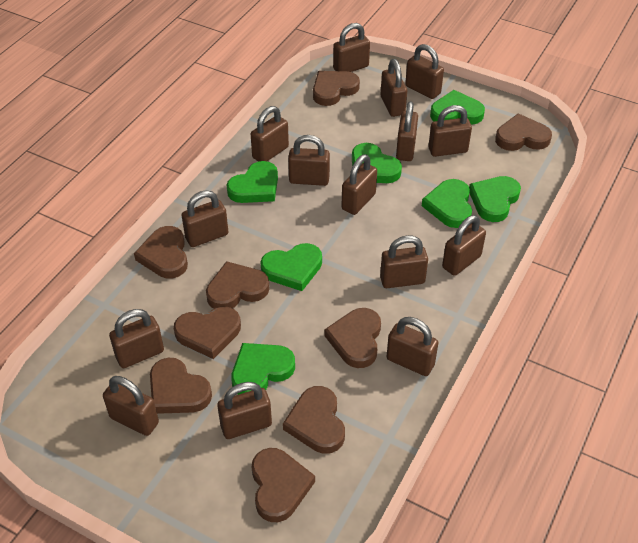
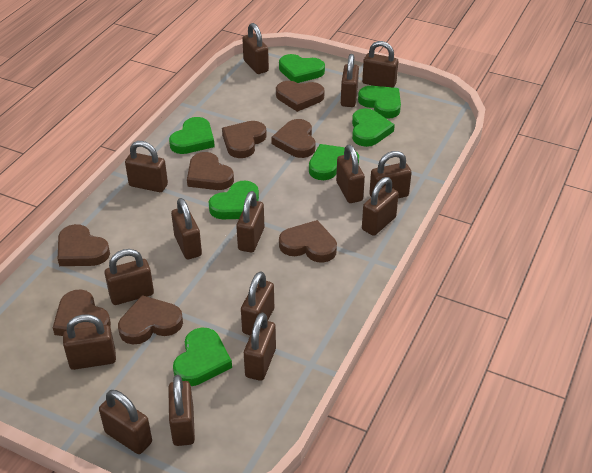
brown heart: 9 -> 8

